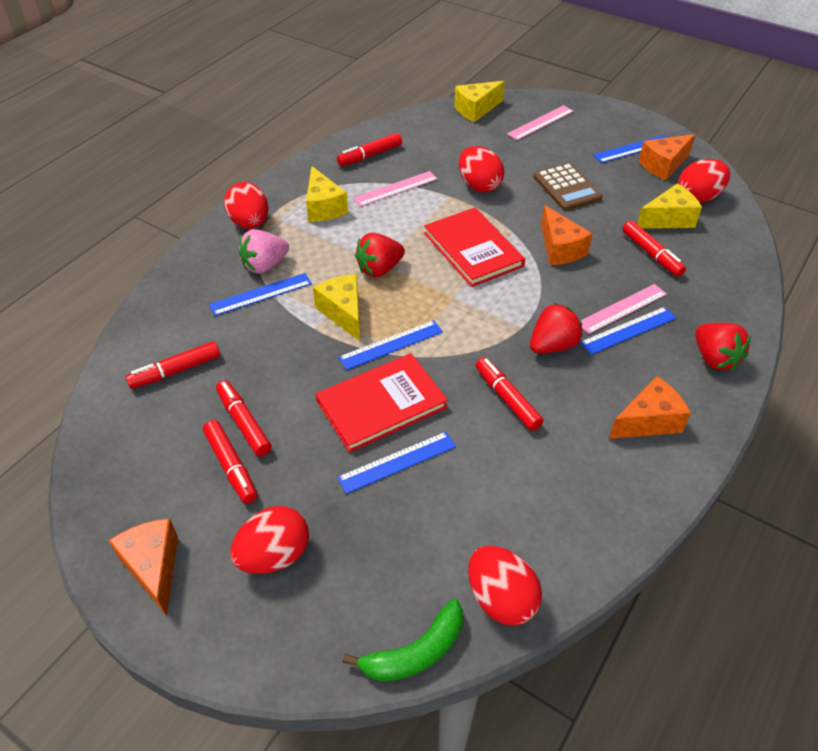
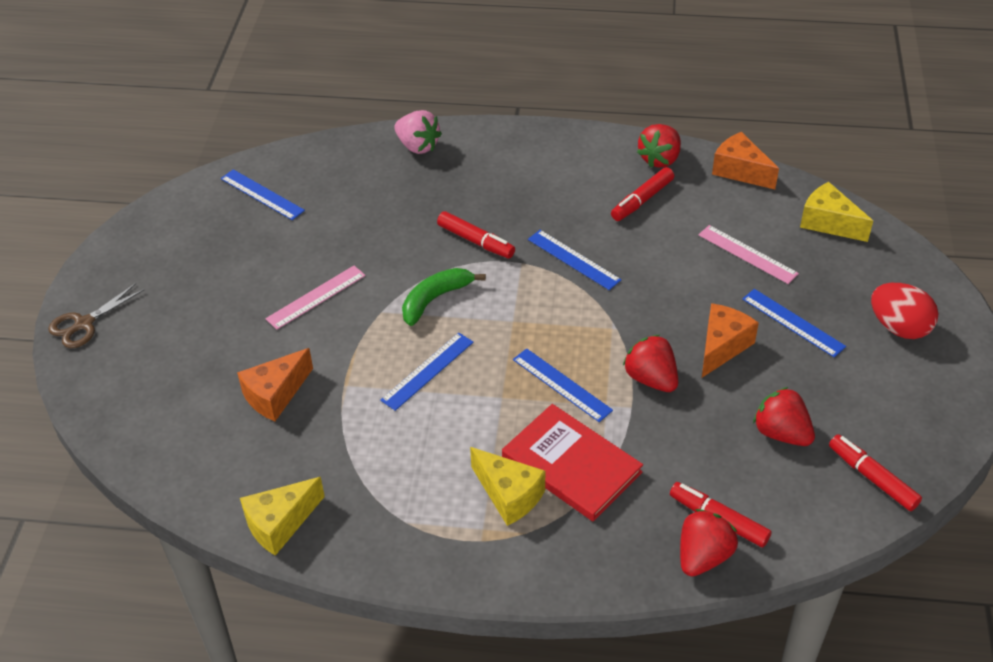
brown calculator: 1 -> 0
brown scissors: 0 -> 1
orange cheese: 4 -> 3
pink ruler: 3 -> 2
red book: 2 -> 1
red egg: 5 -> 1
red marker: 6 -> 4
red strawberry: 3 -> 4
yellow cheese: 4 -> 3

